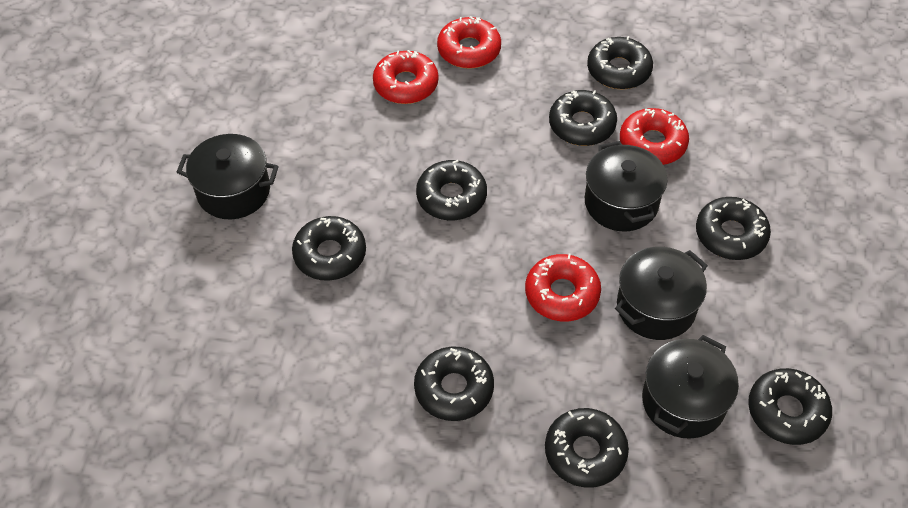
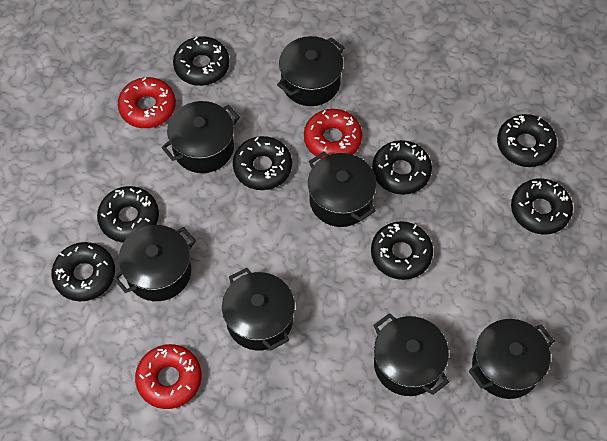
black pot: 4 -> 7
red donut: 4 -> 3

